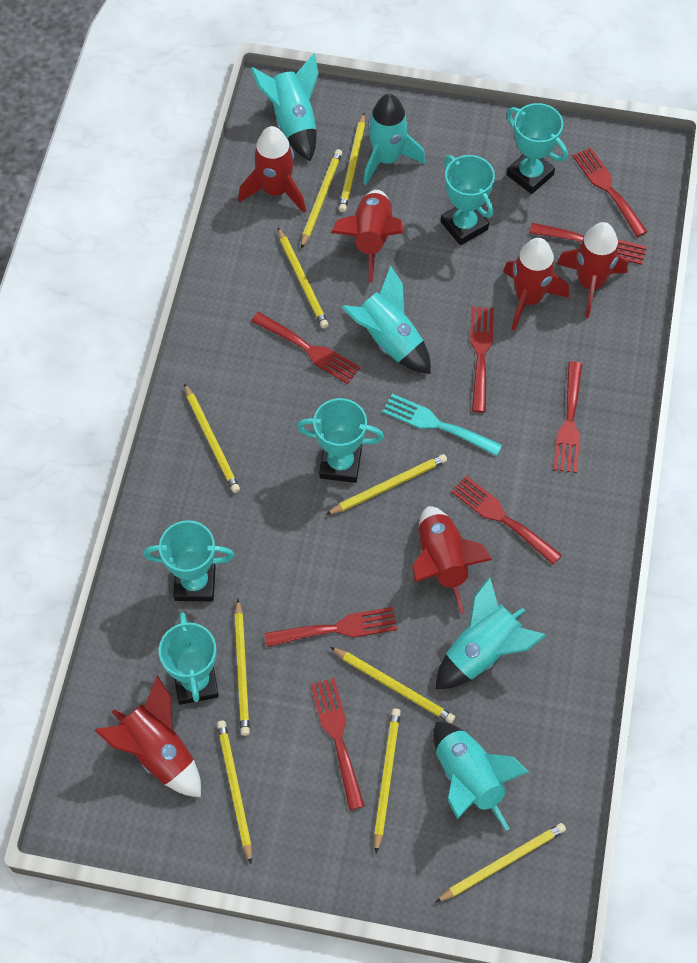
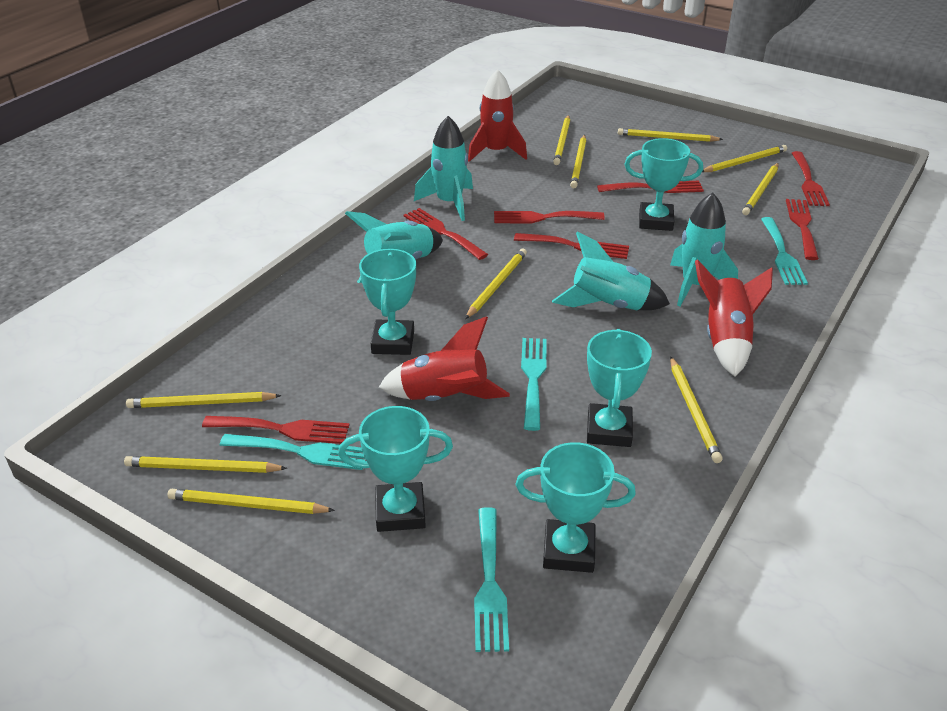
red fork: 8 -> 7
red rocket: 6 -> 3
turquoise fork: 1 -> 4
turquoise rocket: 5 -> 4

